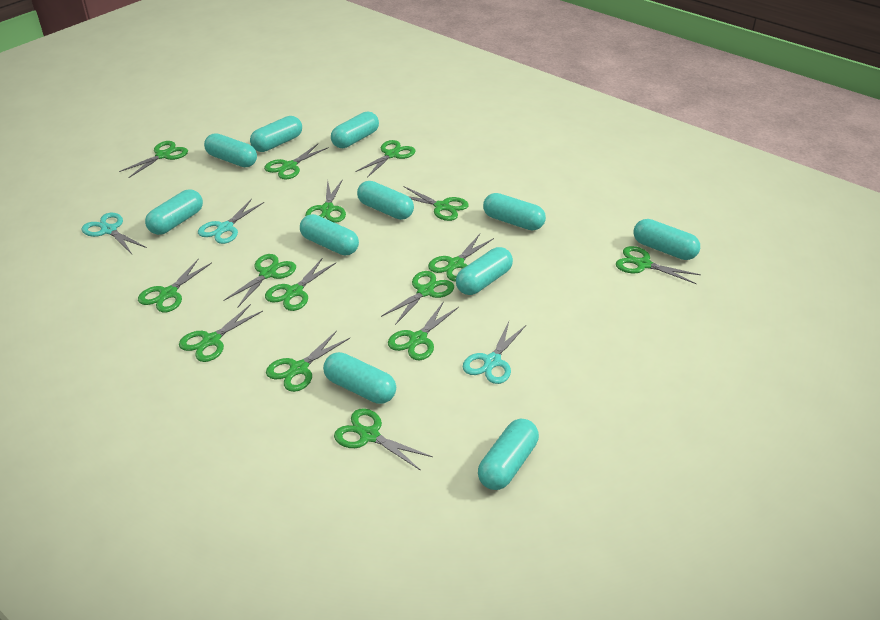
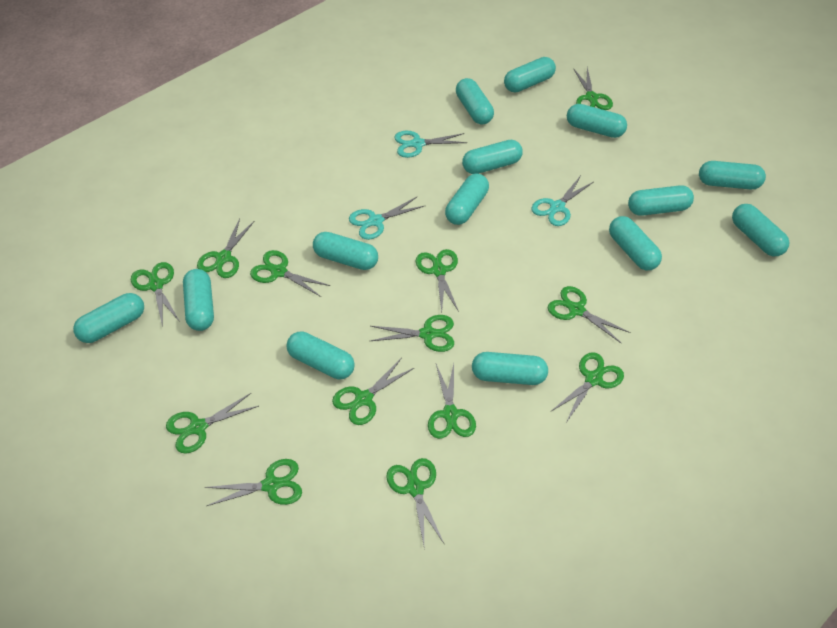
green scissors: 15 -> 13
turquoise capsule: 11 -> 14

